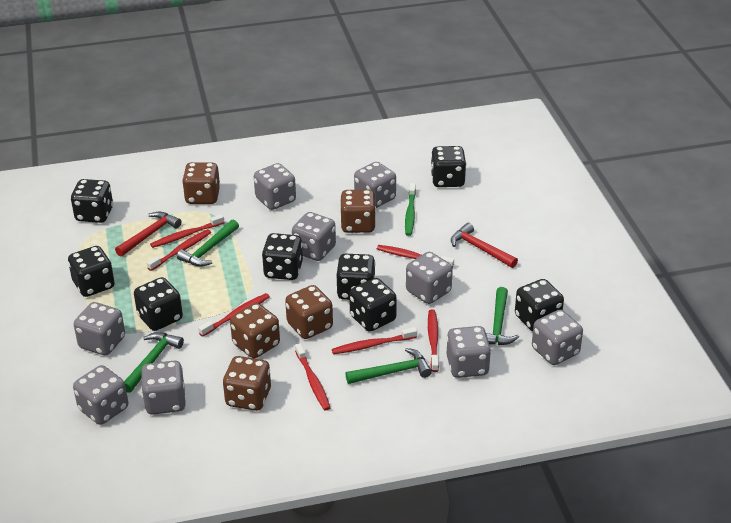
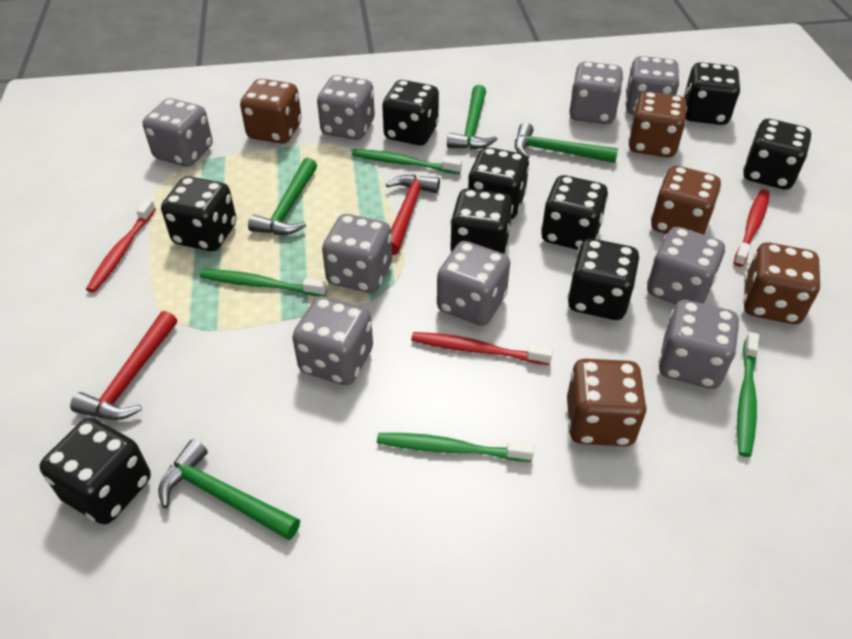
black dice: 8 -> 9
green toothbrush: 1 -> 4
red toothbrush: 7 -> 3

